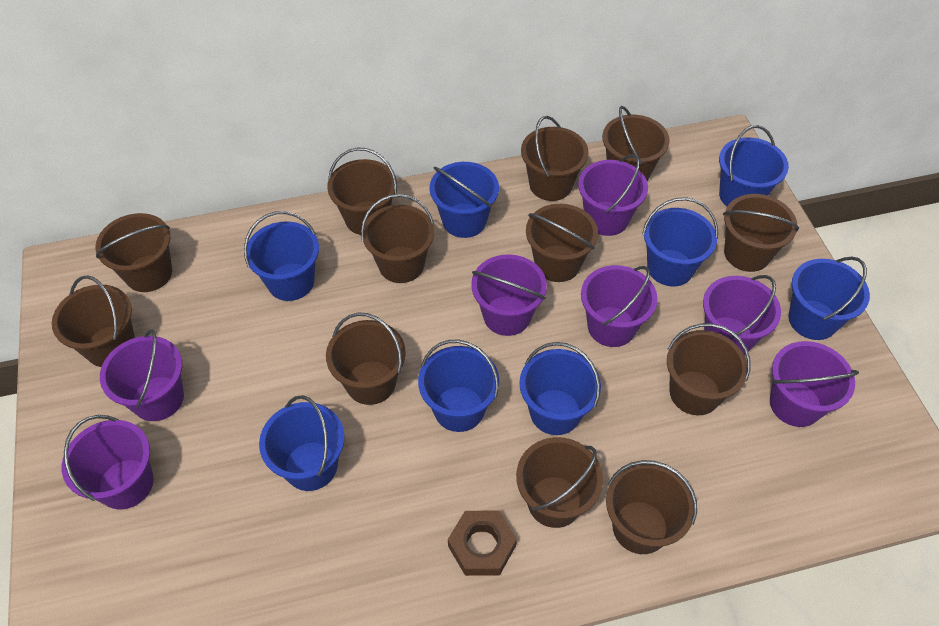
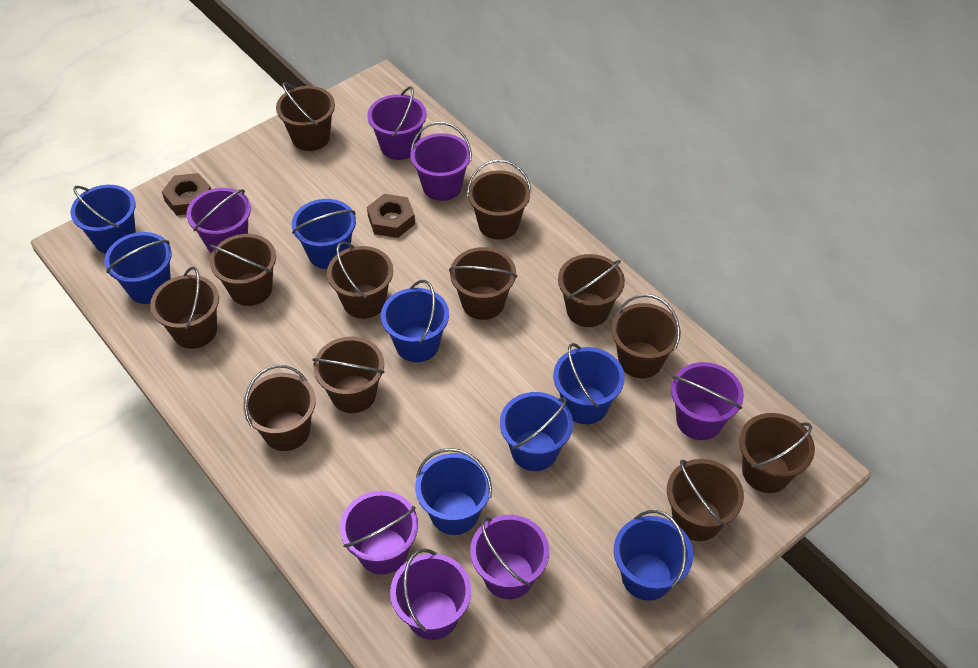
brown nut: 1 -> 2

